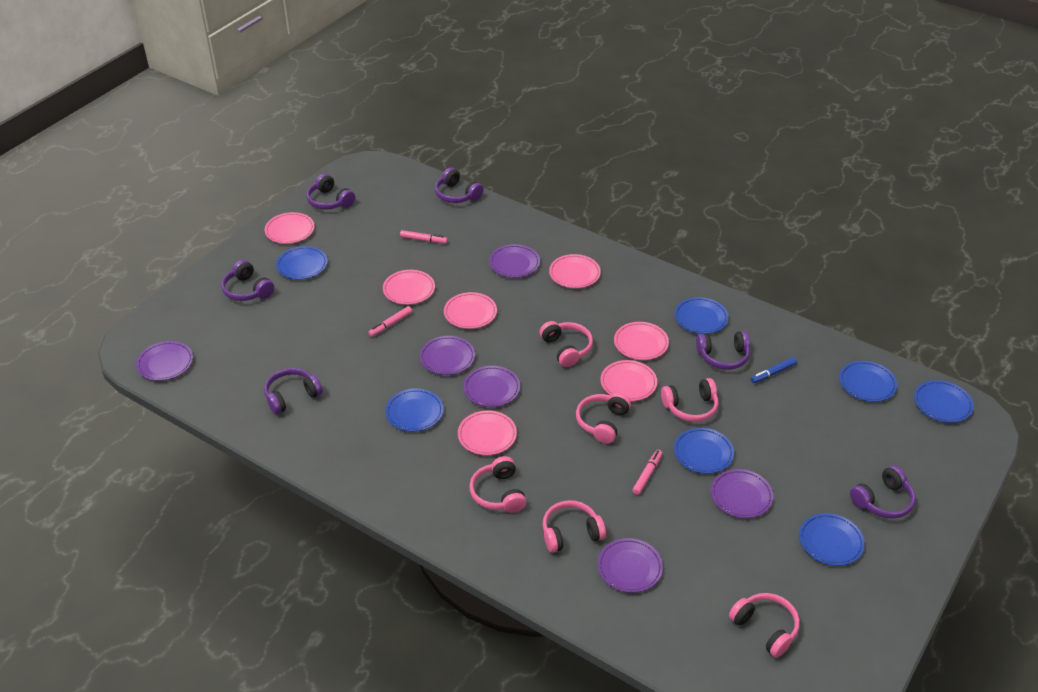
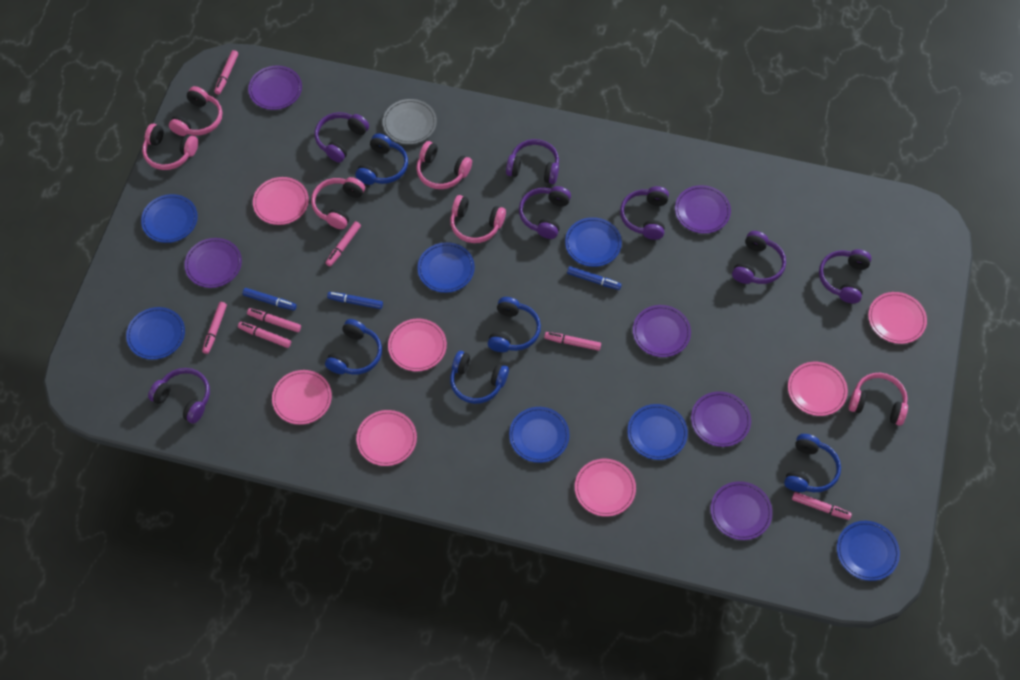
blue headphones: 0 -> 5
blue marker: 1 -> 3
grey plate: 0 -> 1
pink marker: 3 -> 7
purple headphones: 6 -> 7

